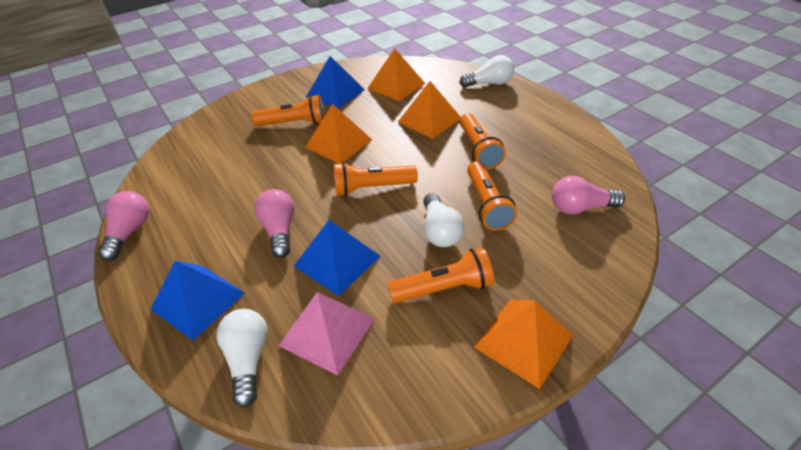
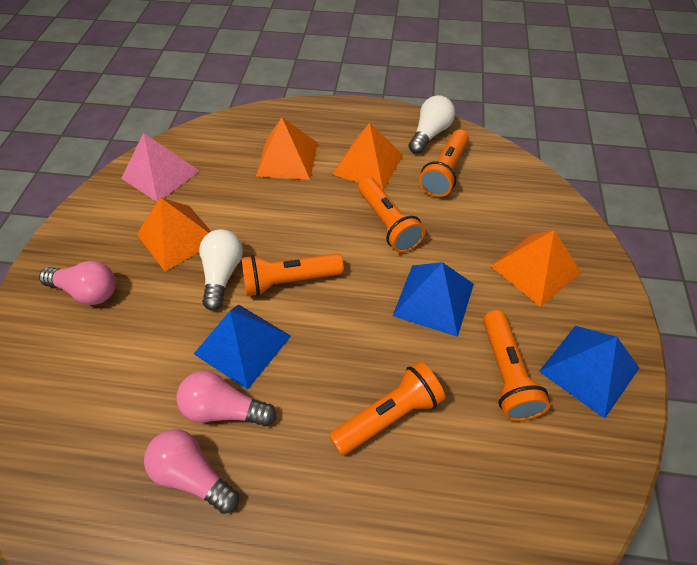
white light bulb: 3 -> 2

